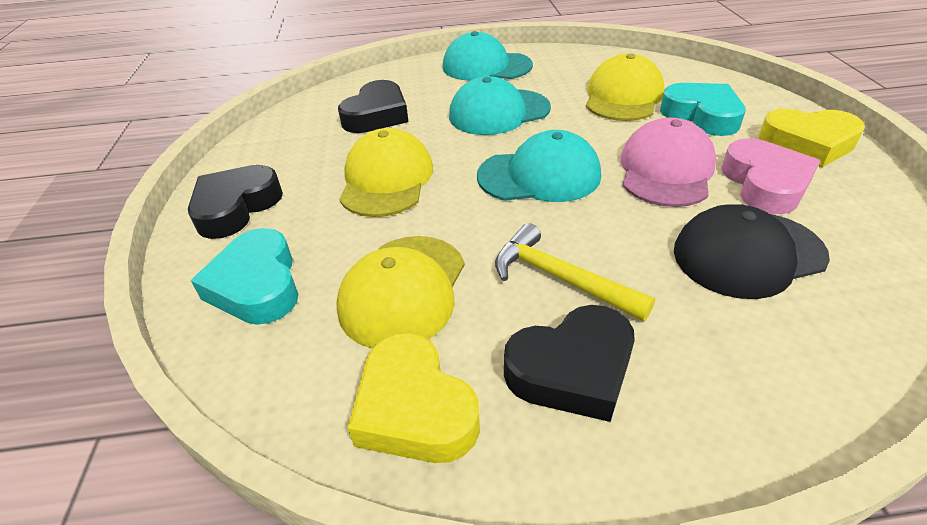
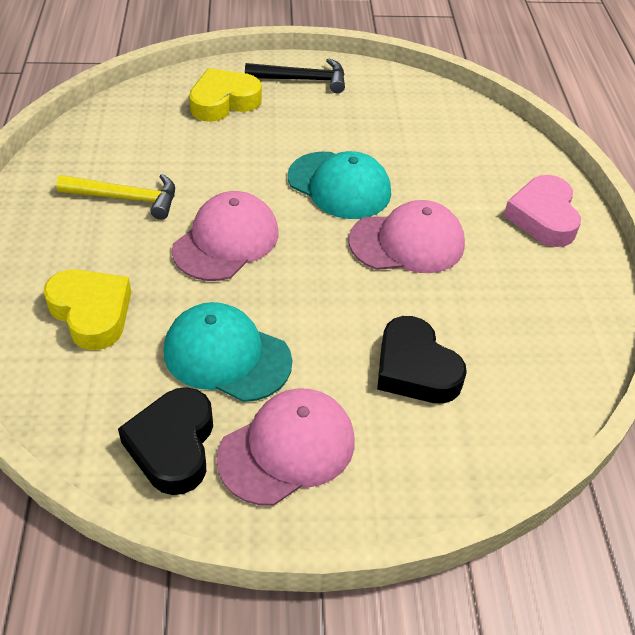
black cap: 1 -> 0
black hammer: 0 -> 1
black heart: 3 -> 2
pink cap: 1 -> 3
turquoise cap: 3 -> 2
turquoise heart: 2 -> 0
yellow cap: 3 -> 0

